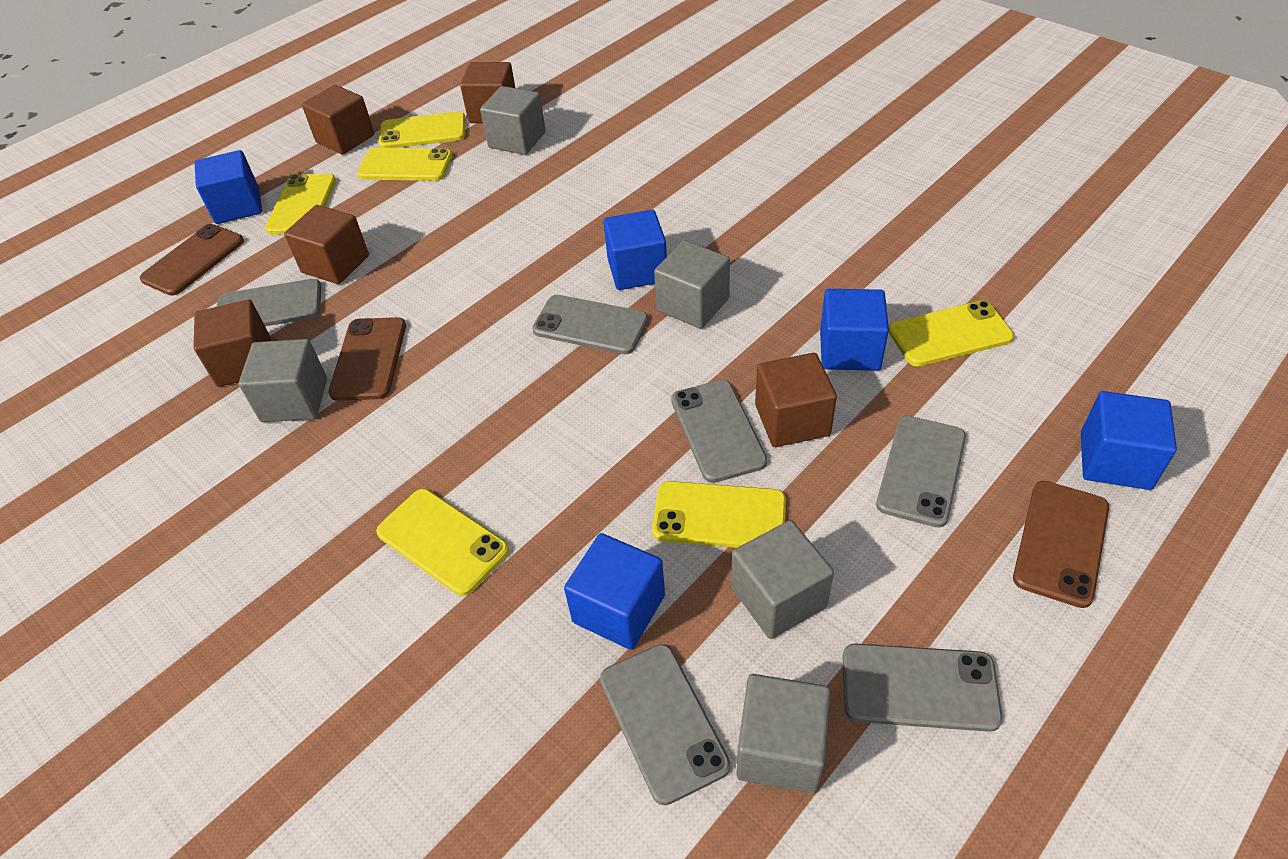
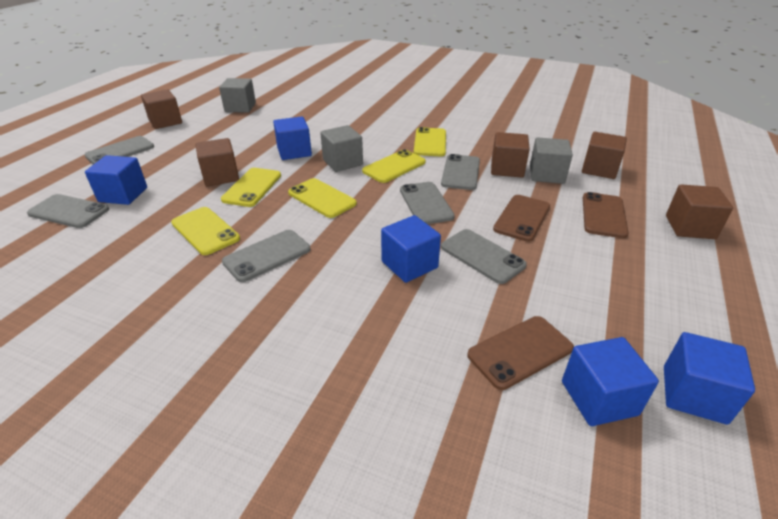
grey cube: 5 -> 3
yellow phone: 6 -> 5

